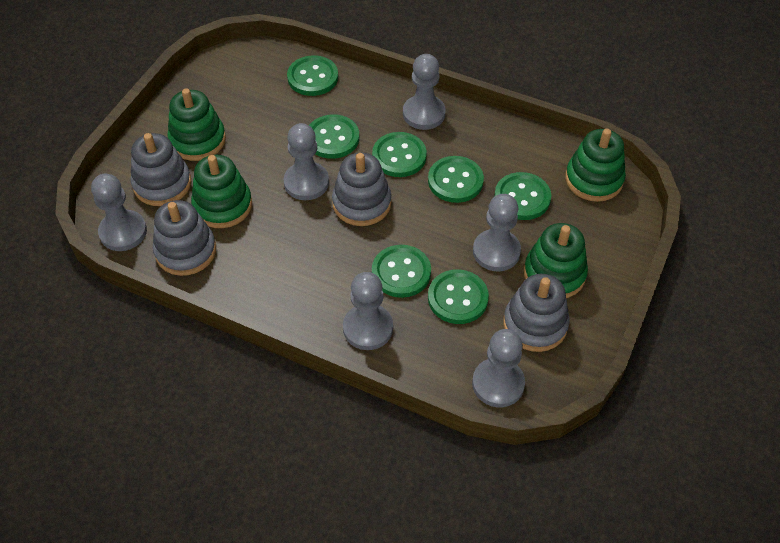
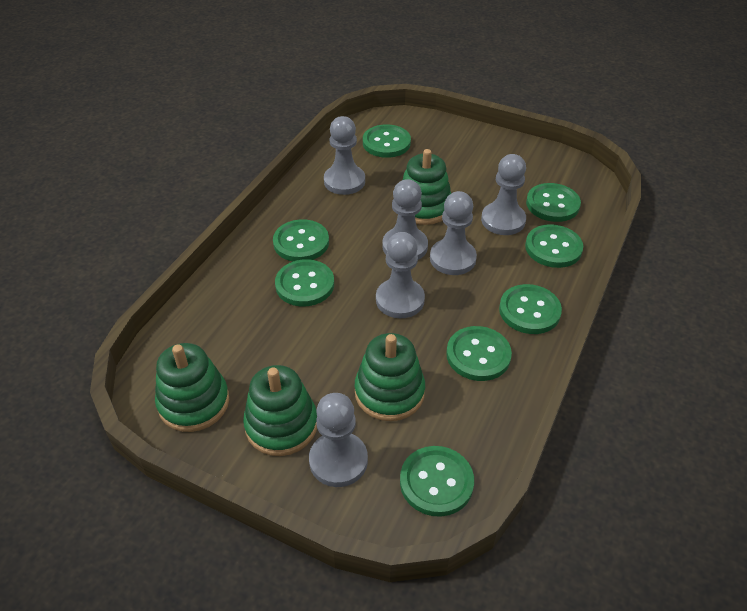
green button: 7 -> 8
grey stacking toy: 4 -> 0

